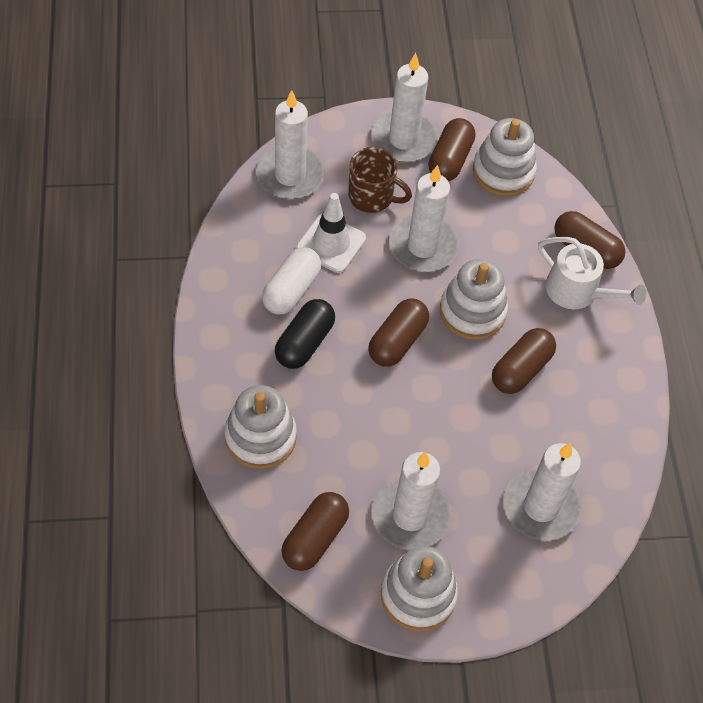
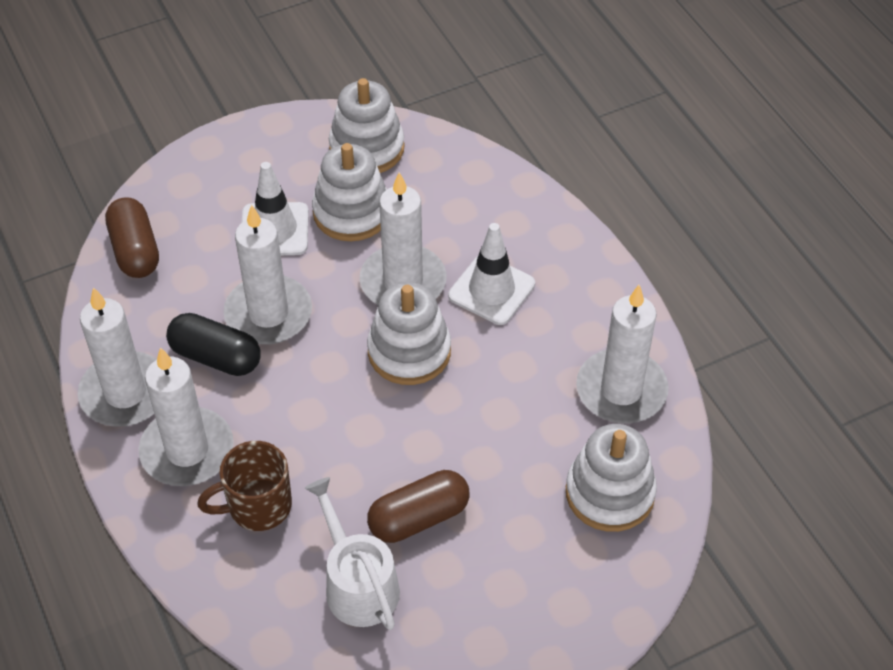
brown capsule: 5 -> 2
white capsule: 1 -> 0
white traffic cone: 1 -> 2

